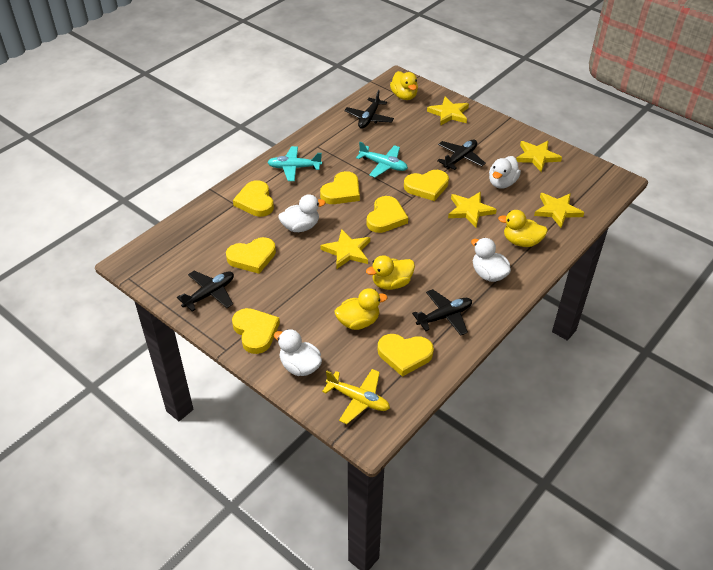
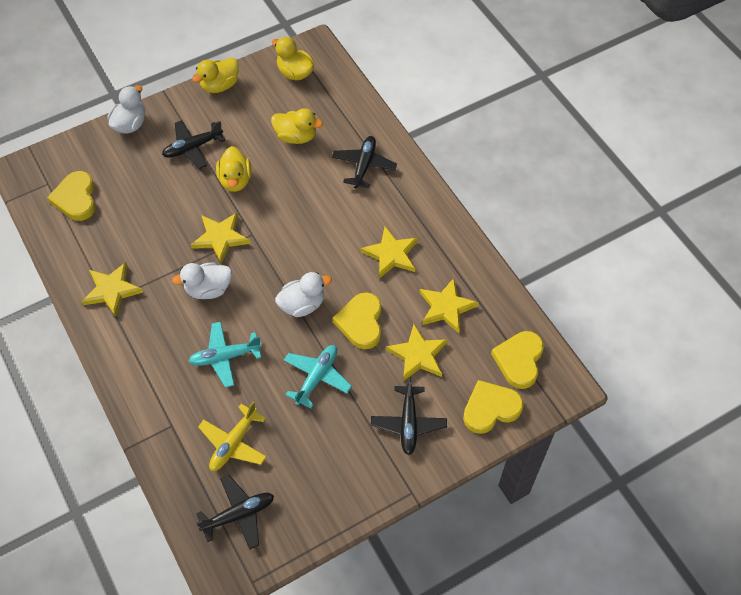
white duck: 4 -> 3
yellow heart: 7 -> 4

